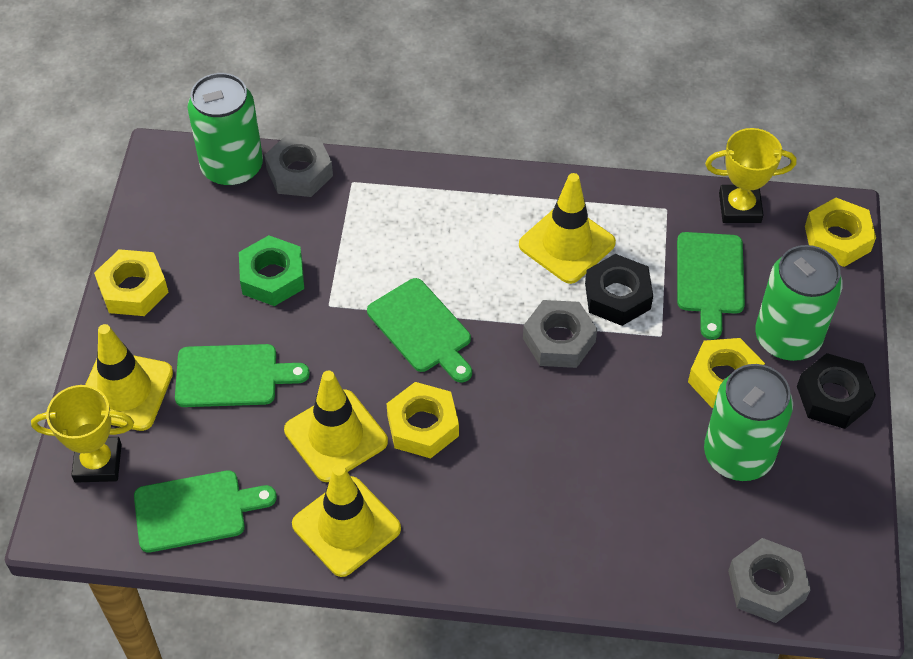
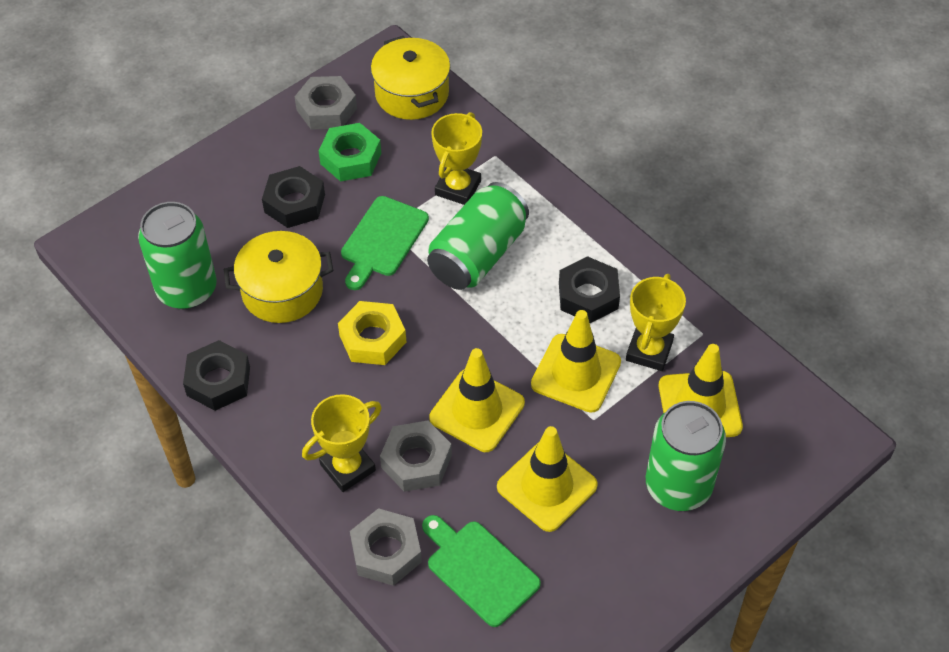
black nut: 2 -> 3
green cutting board: 4 -> 2
yellow nut: 4 -> 1
yellow pot: 0 -> 2
yellow trophy: 2 -> 3

